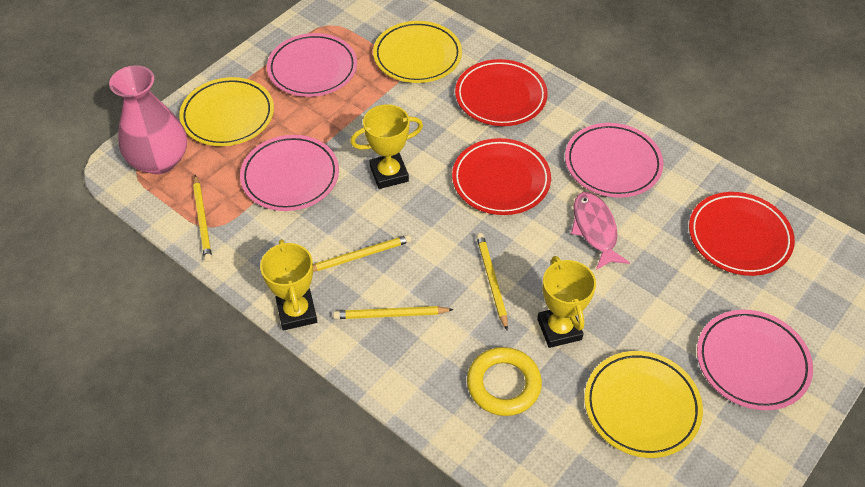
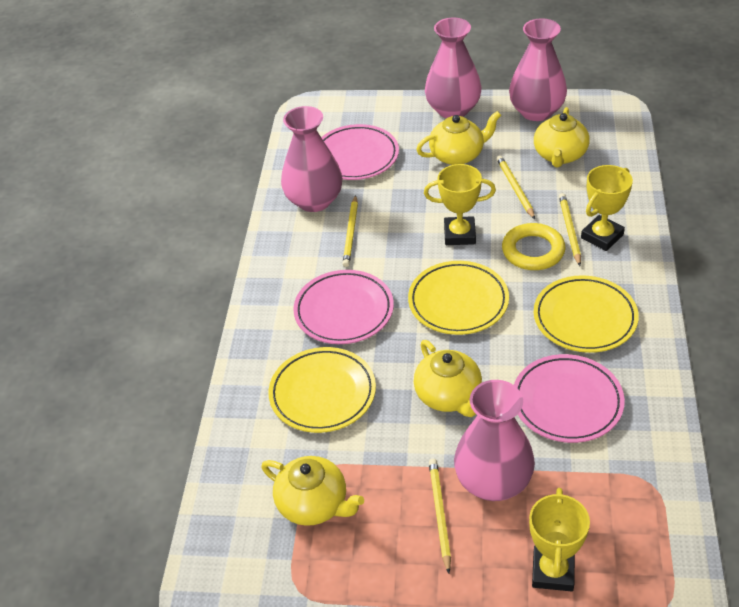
pink fish: 1 -> 0
pink plate: 4 -> 3
pink vase: 1 -> 4
red plate: 3 -> 0
yellow teapot: 0 -> 4

